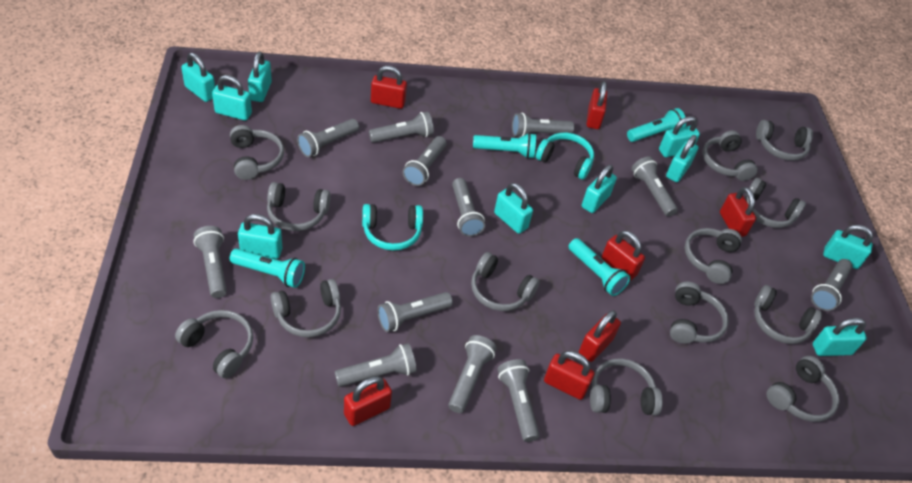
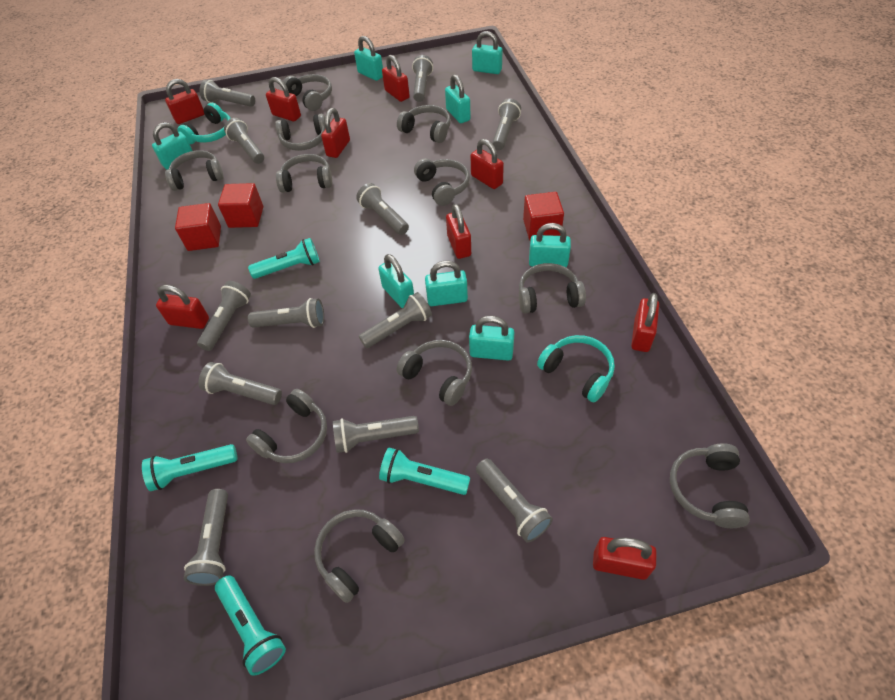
grey headphones: 13 -> 11
red cube: 0 -> 3
red padlock: 7 -> 9
turquoise padlock: 10 -> 8

